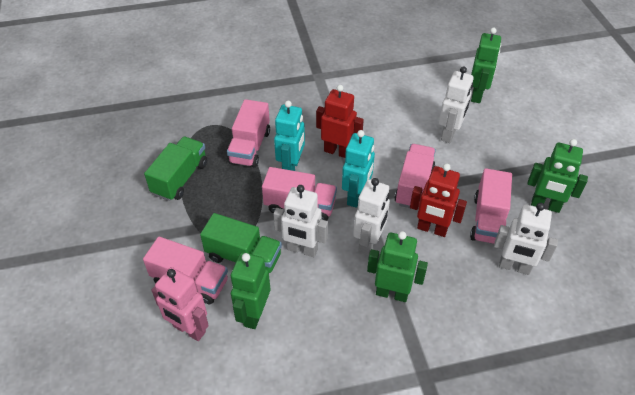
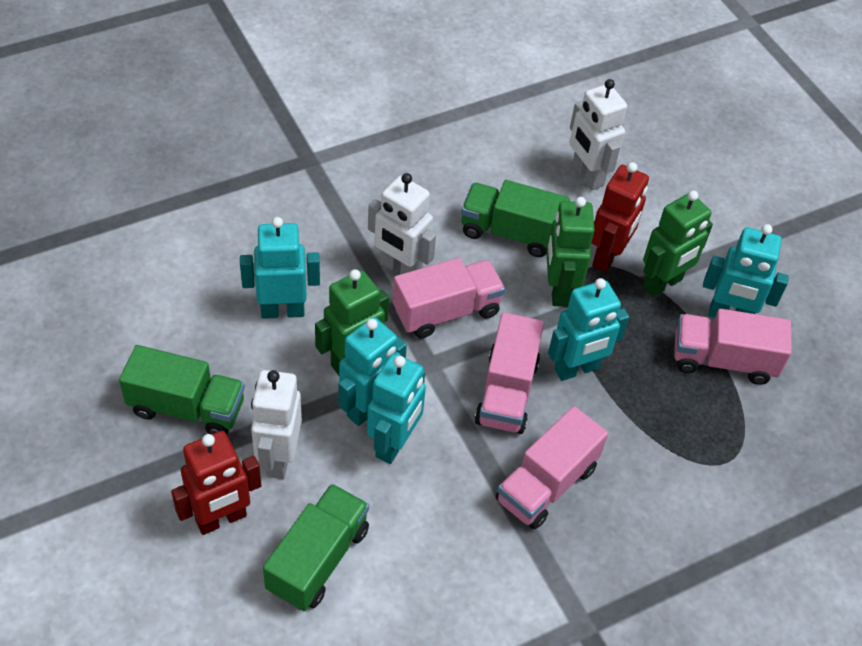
green robot: 4 -> 3
green truck: 2 -> 3
pink robot: 1 -> 0
pink truck: 5 -> 4
turquoise robot: 2 -> 5
white robot: 4 -> 3

